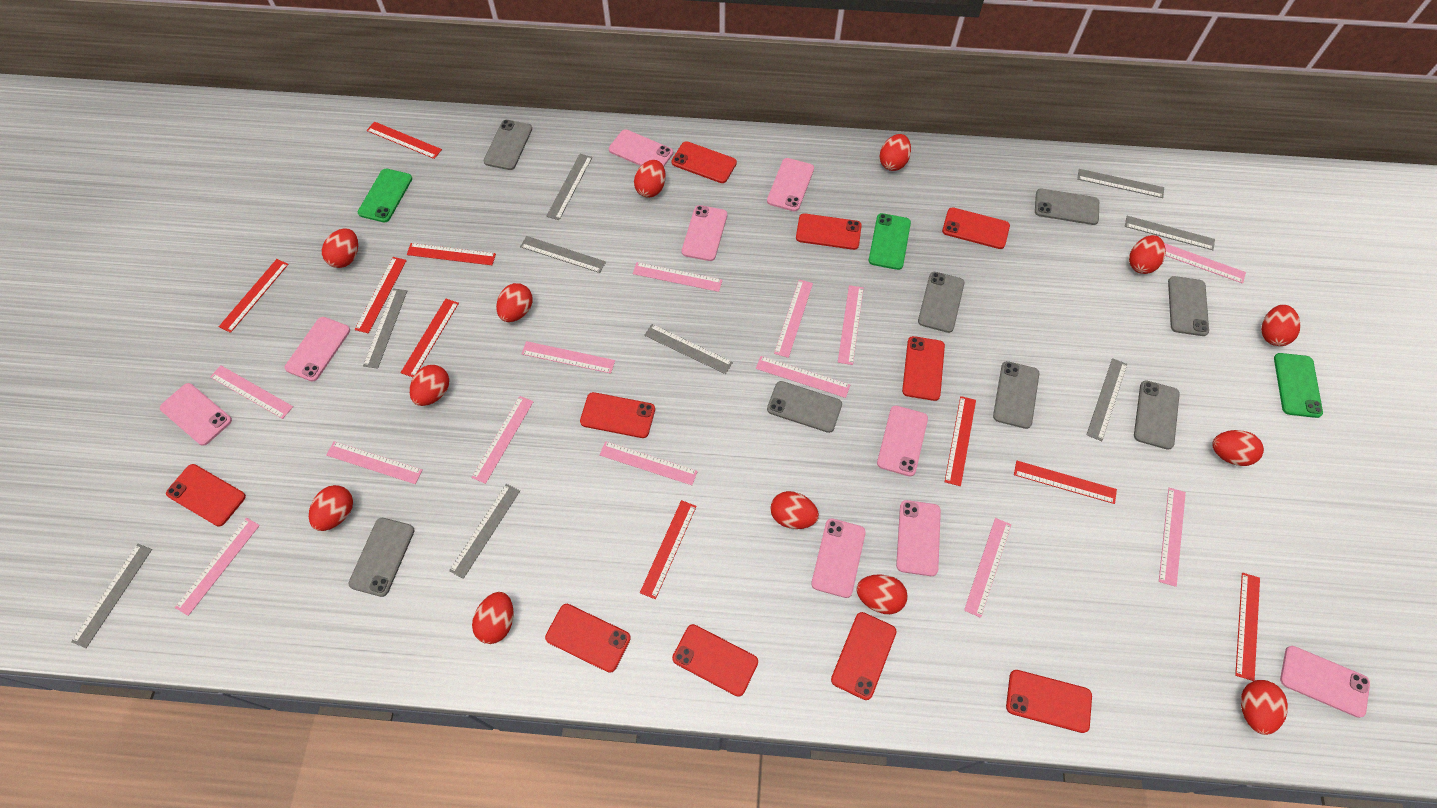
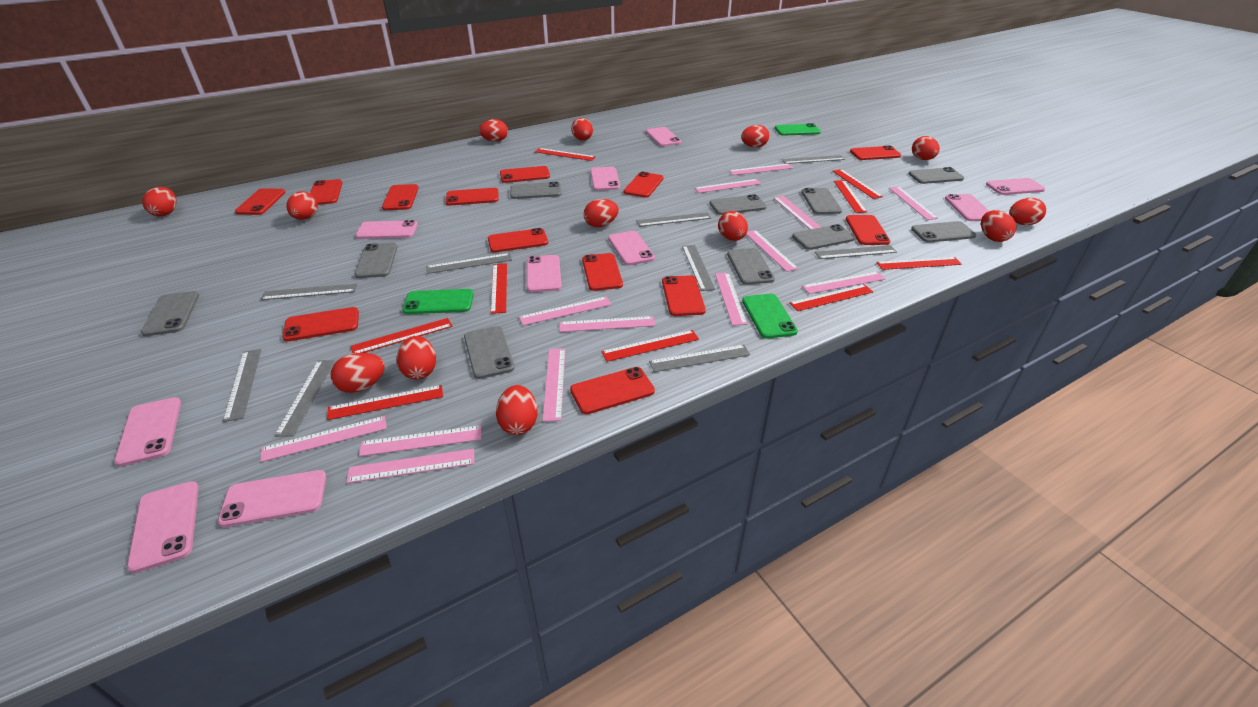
grey phone: 8 -> 10
pink phone: 9 -> 10
red phone: 10 -> 13

